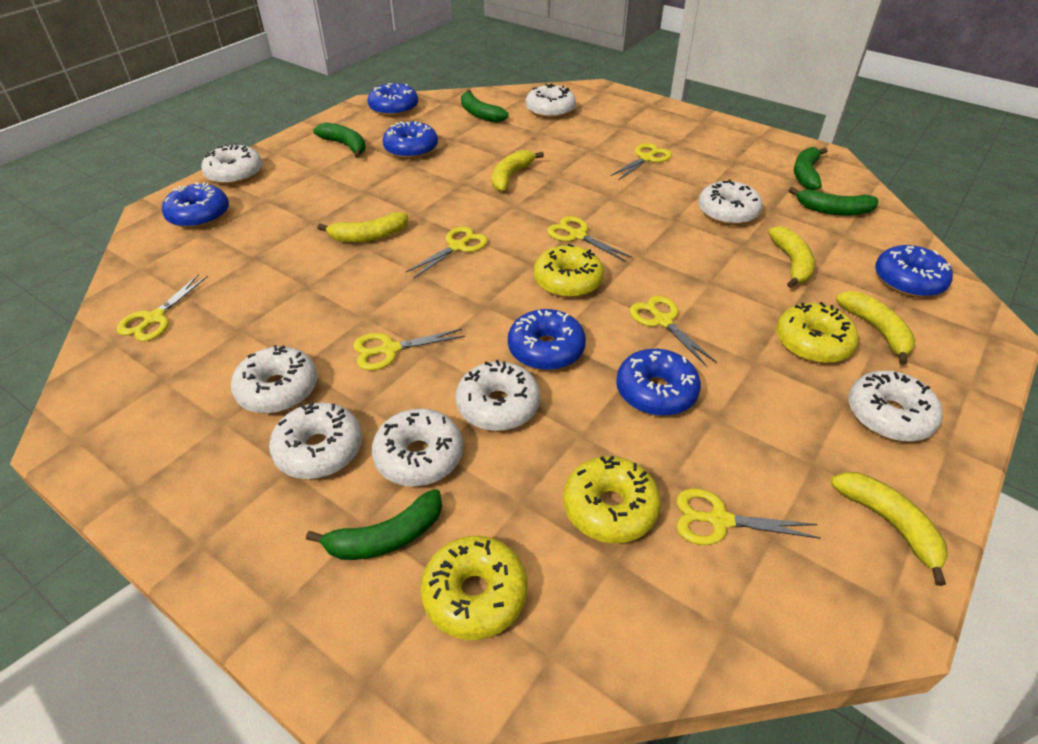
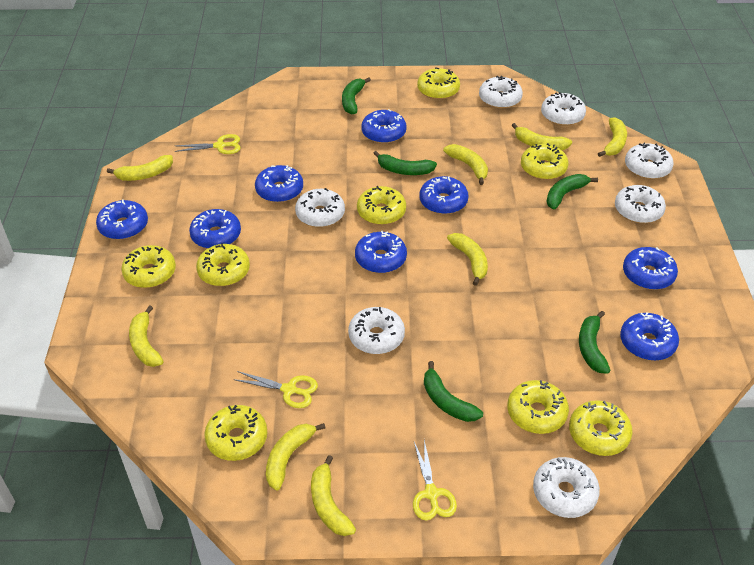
blue donut: 6 -> 8
white donut: 8 -> 7
yellow banana: 5 -> 8
yellow donut: 4 -> 8
yellow scissors: 7 -> 3

